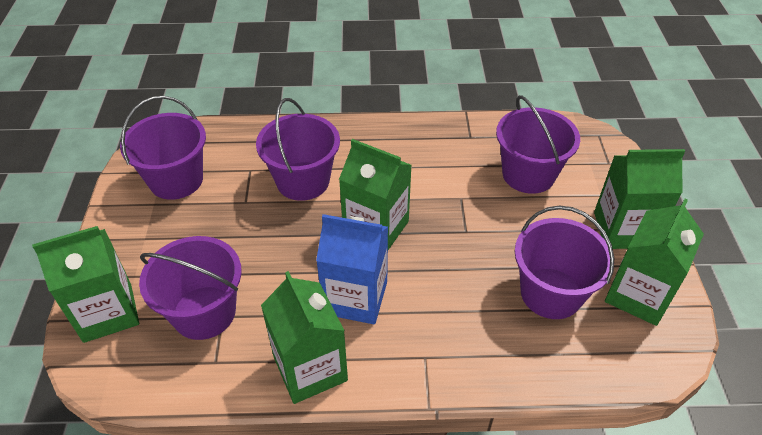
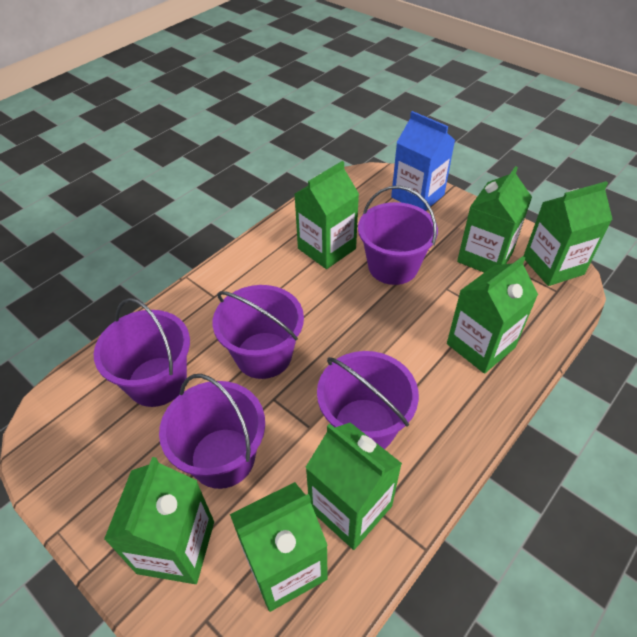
green carton: 5 -> 7

